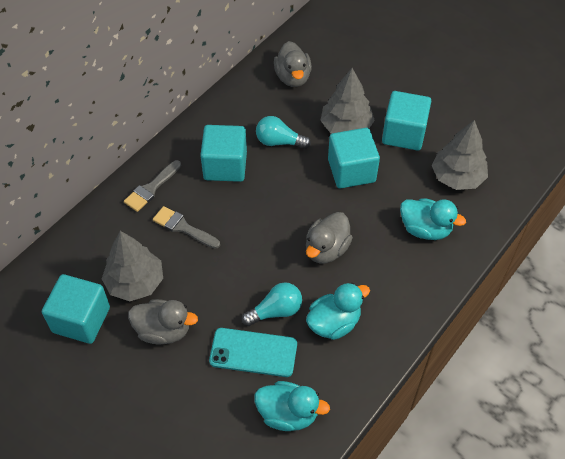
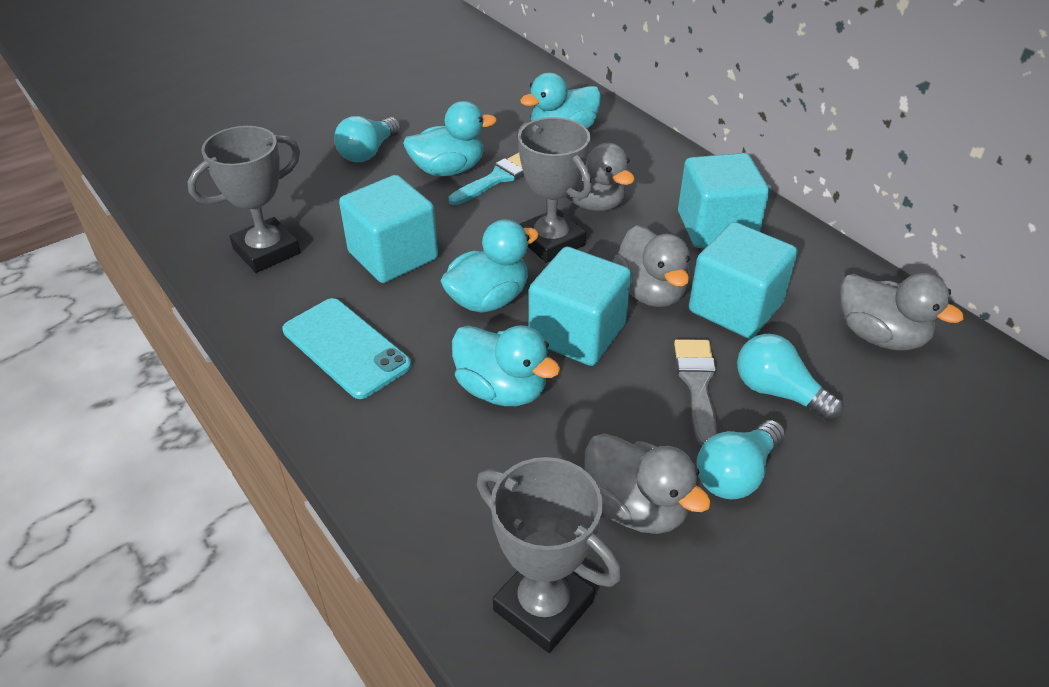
grey brush: 2 -> 1
grey duck: 3 -> 4
grey tree: 3 -> 0
grey trophy: 0 -> 3
turquoise brush: 0 -> 1
turquoise duck: 3 -> 4
turquoise light bulb: 2 -> 3

